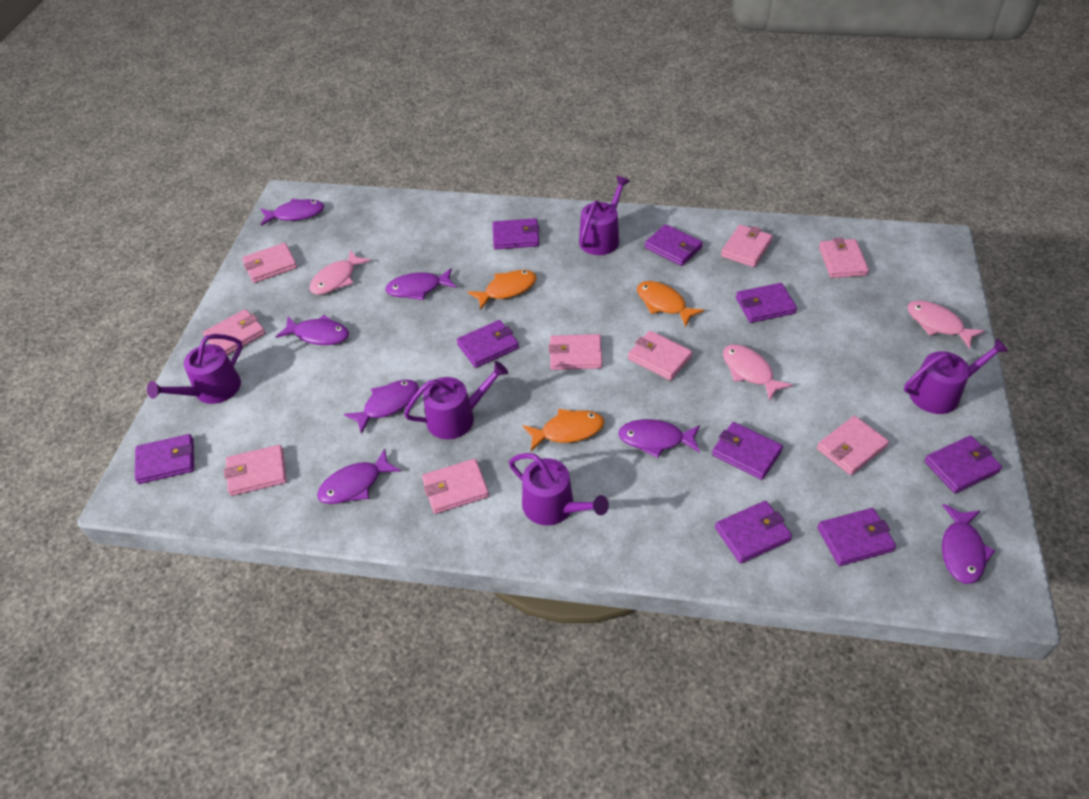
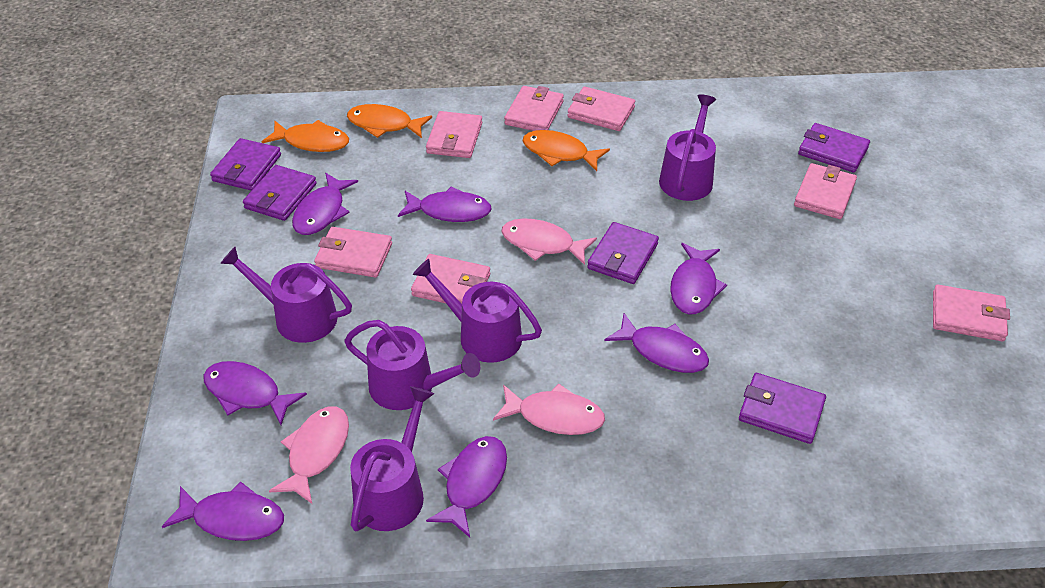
pink wallet: 9 -> 7
purple wallet: 9 -> 5

